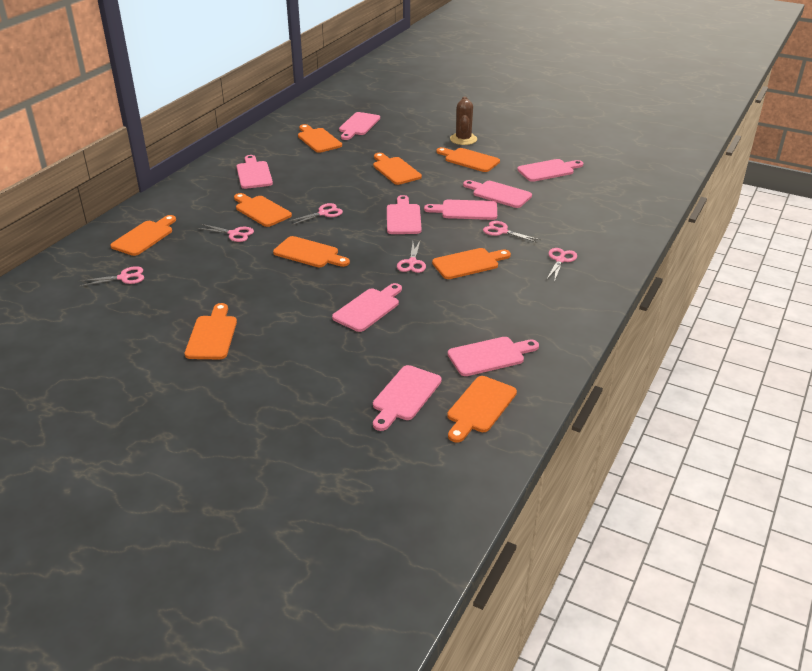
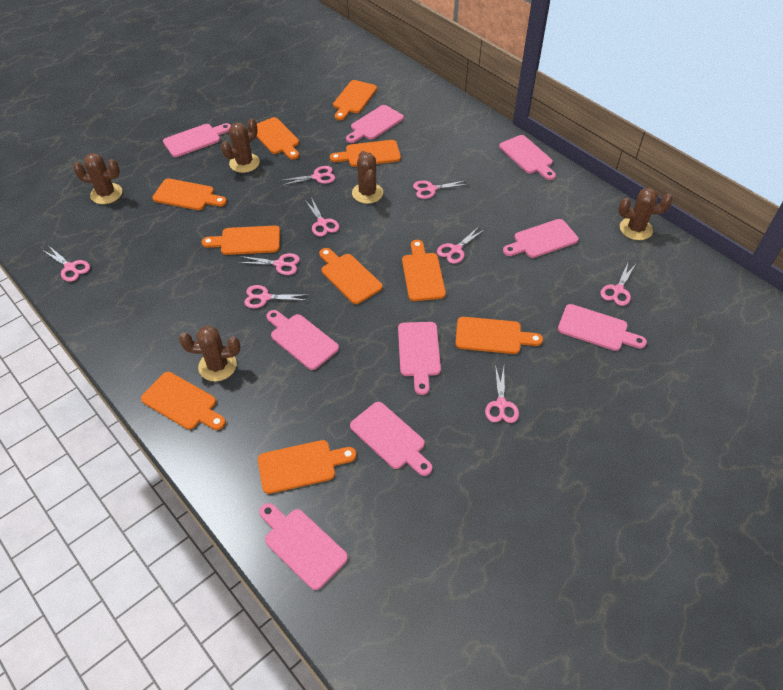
brown cactus: 1 -> 5
orange cutting board: 9 -> 10
pink scissors: 6 -> 9

